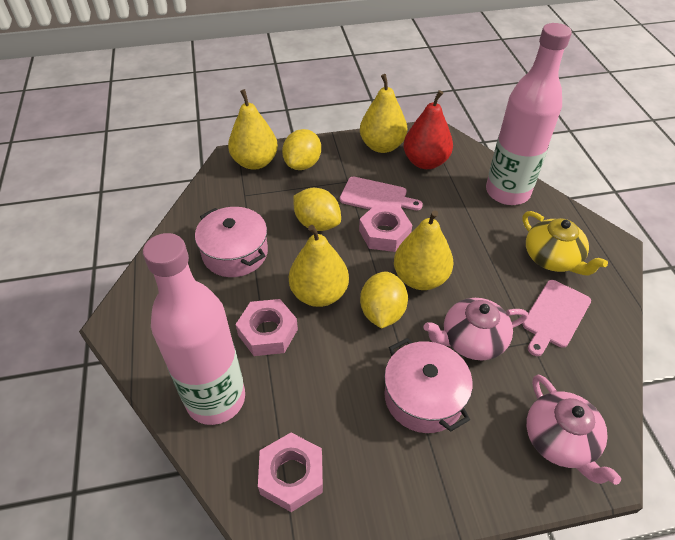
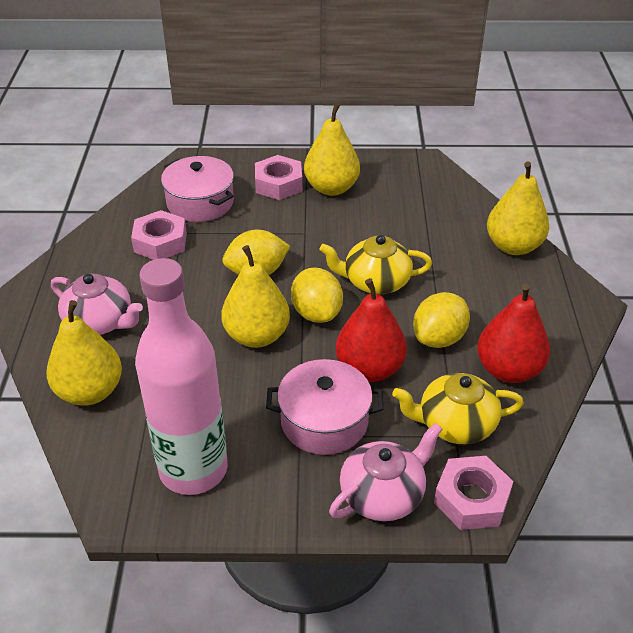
pink bottle: 2 -> 1
pink cutting board: 2 -> 0
red pear: 1 -> 2
yellow teapot: 1 -> 2

